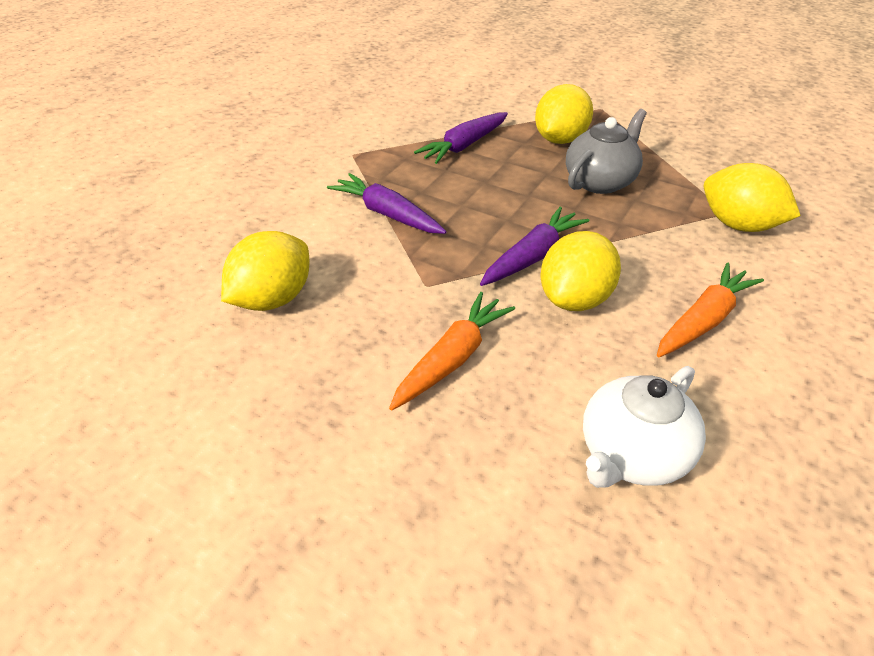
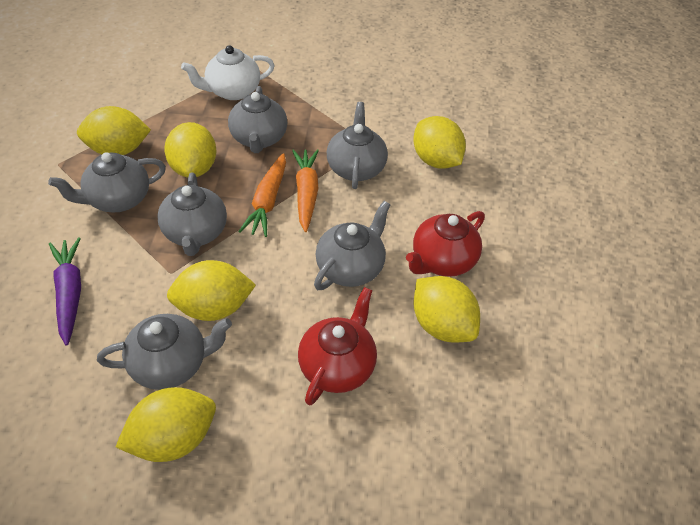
grey teapot: 1 -> 6
purple carrot: 3 -> 1
red teapot: 0 -> 2
yellow lemon: 4 -> 6

